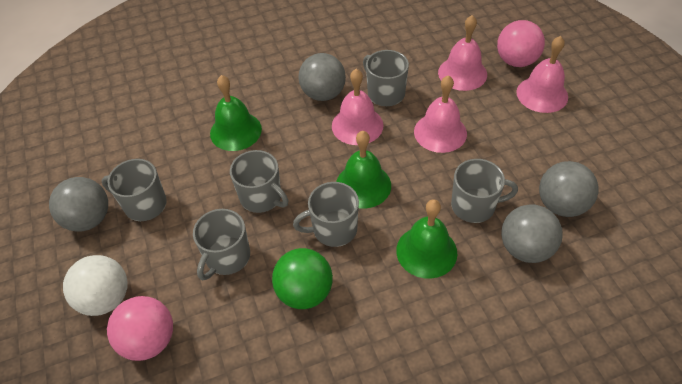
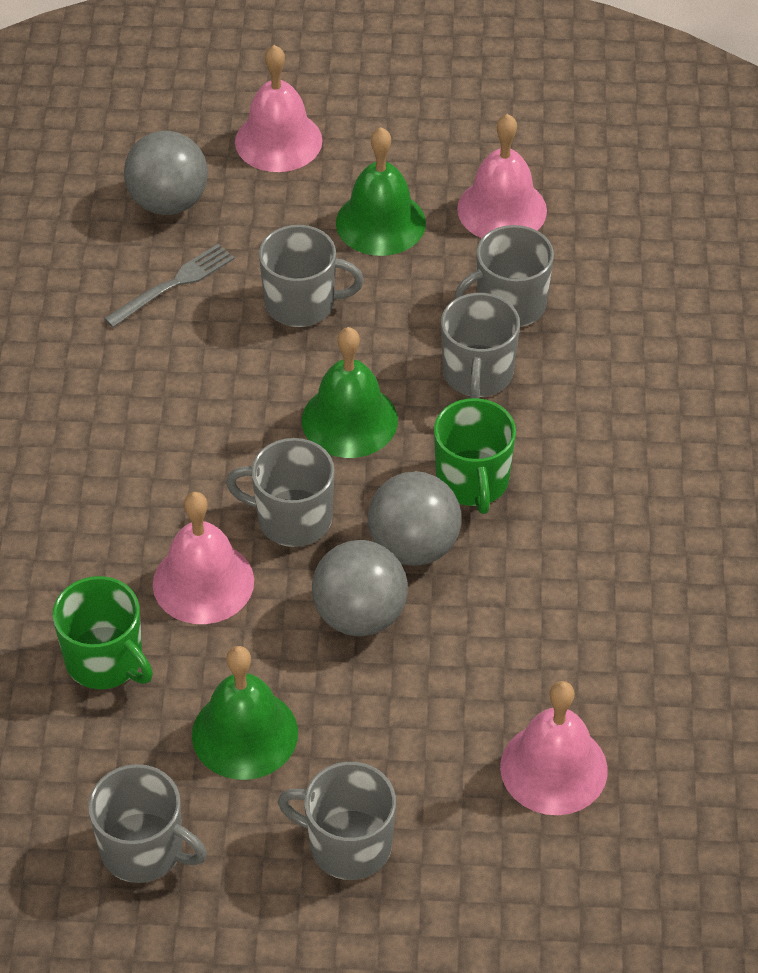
green ball: 1 -> 0
green mug: 0 -> 2
grey ball: 4 -> 3
grey fork: 0 -> 1
pink ball: 2 -> 0
white ball: 1 -> 0

